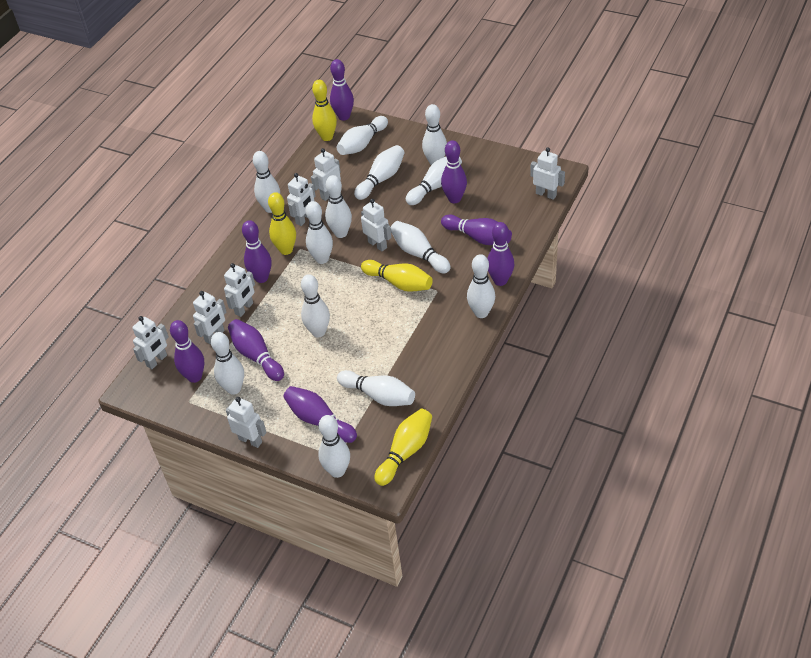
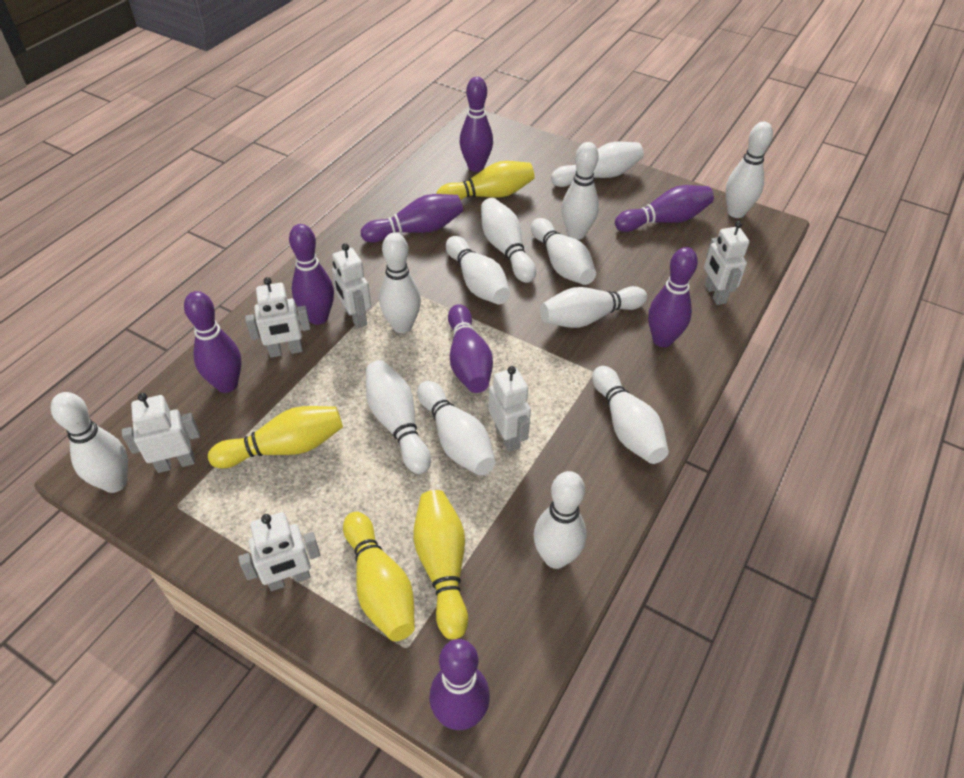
white robot: 8 -> 6

